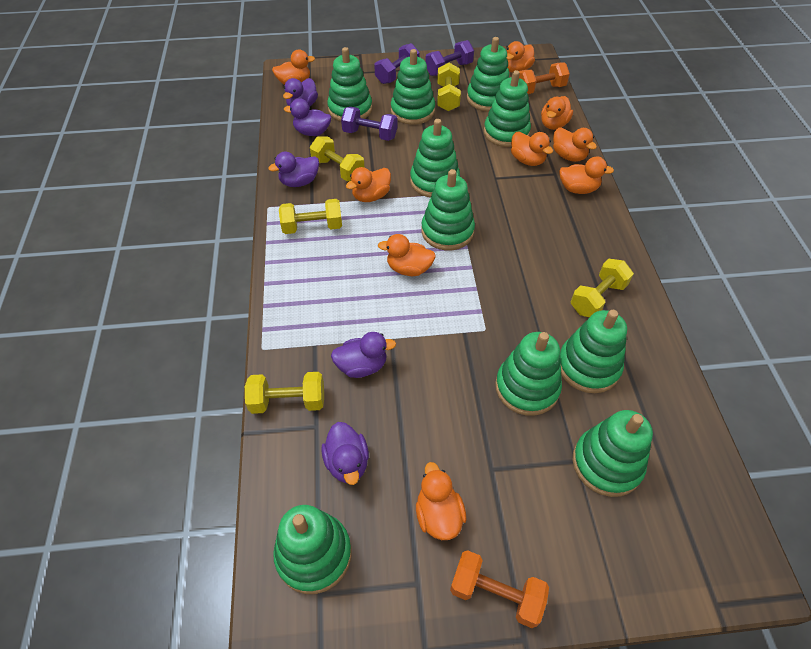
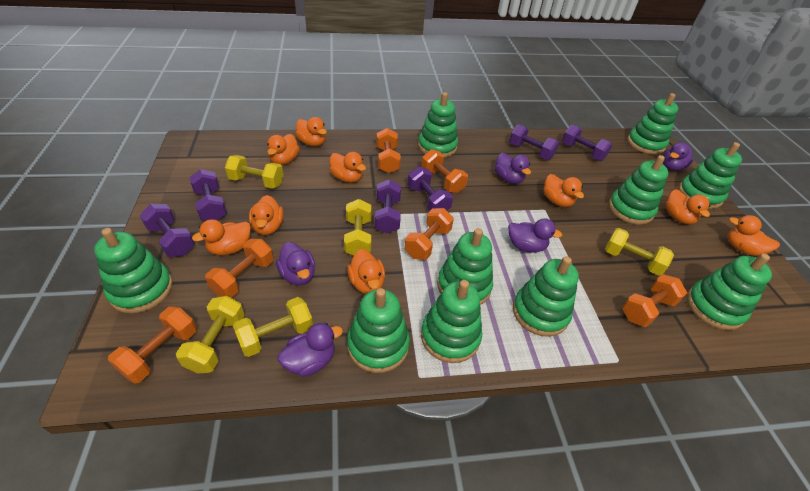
orange dumbbell: 2 -> 6
purple dumbbell: 3 -> 6

